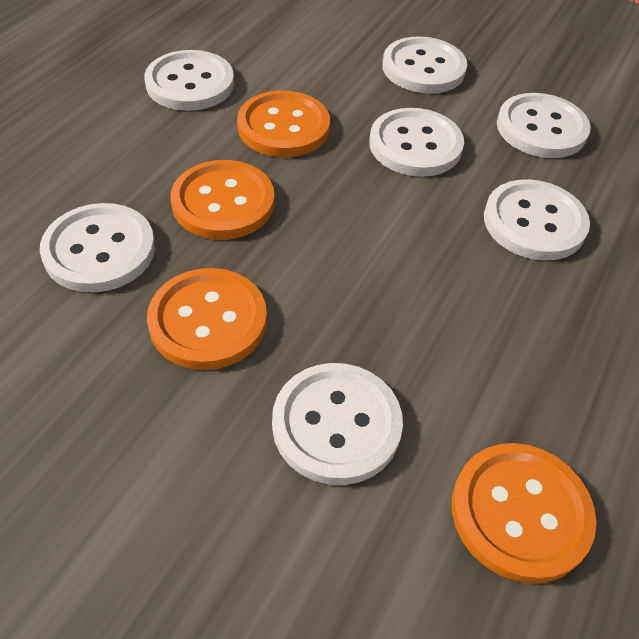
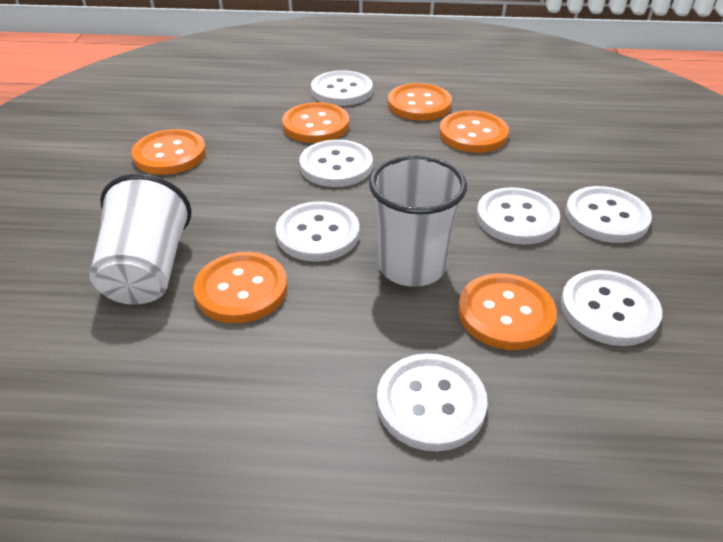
orange button: 4 -> 6
white cup: 0 -> 2

